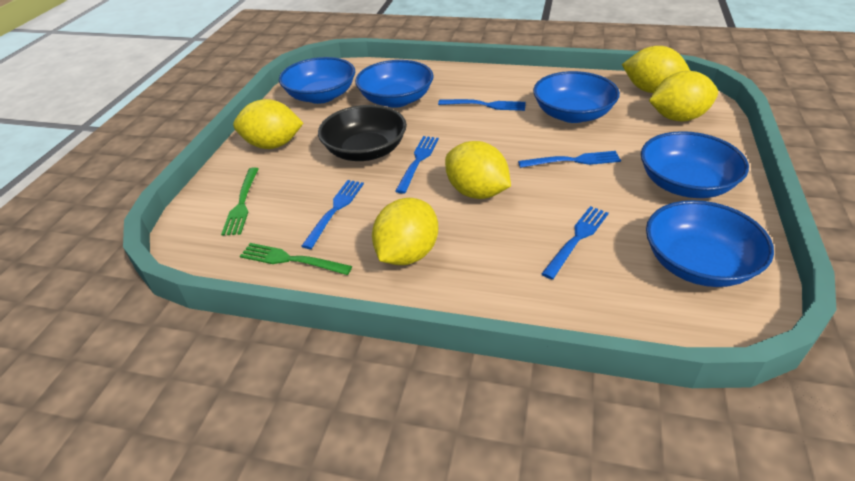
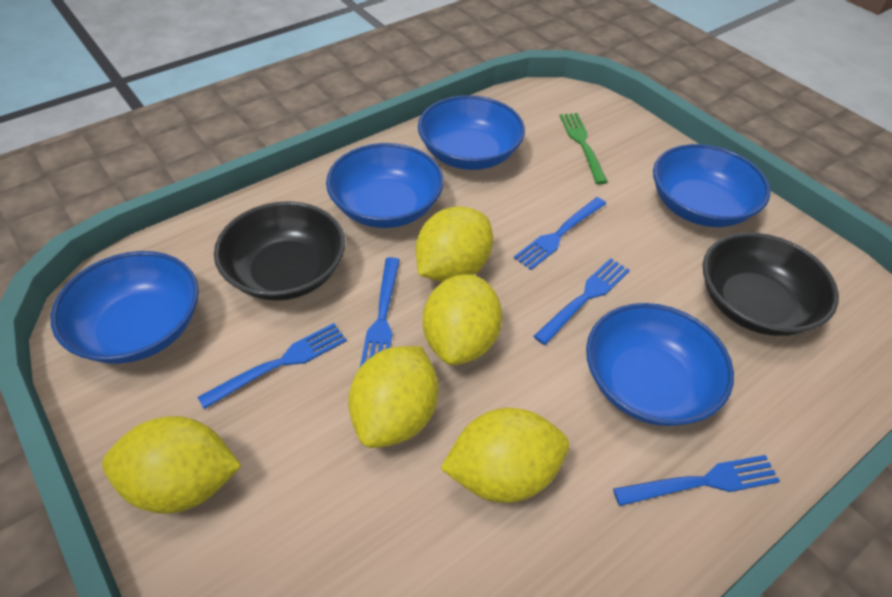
black bowl: 1 -> 2
green fork: 2 -> 1

